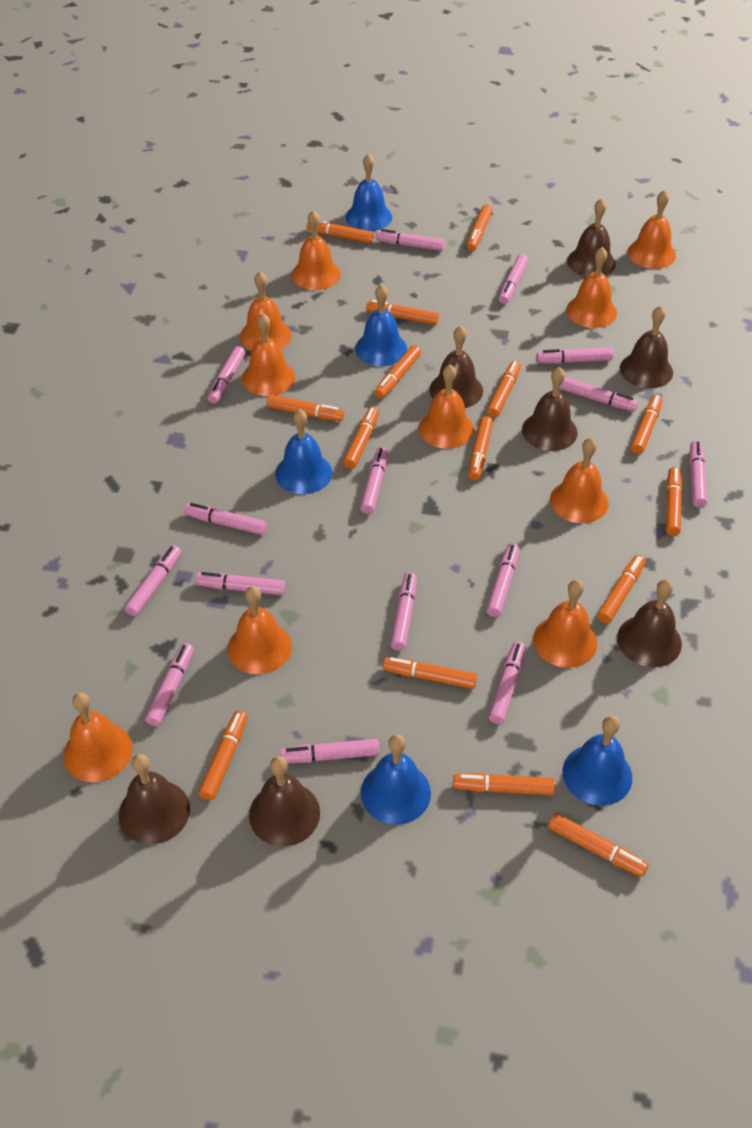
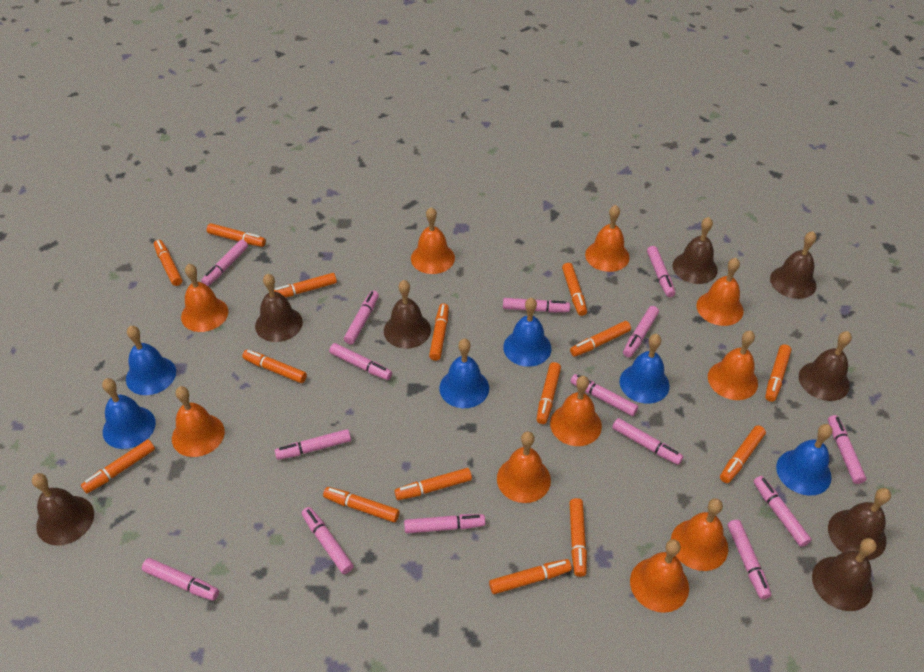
blue bell: 5 -> 6
brown bell: 7 -> 8

